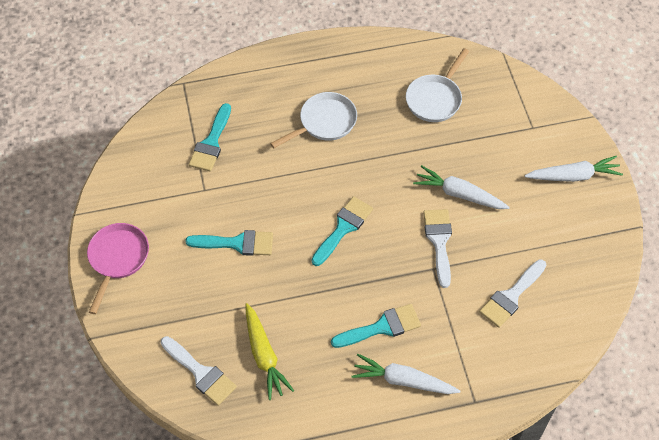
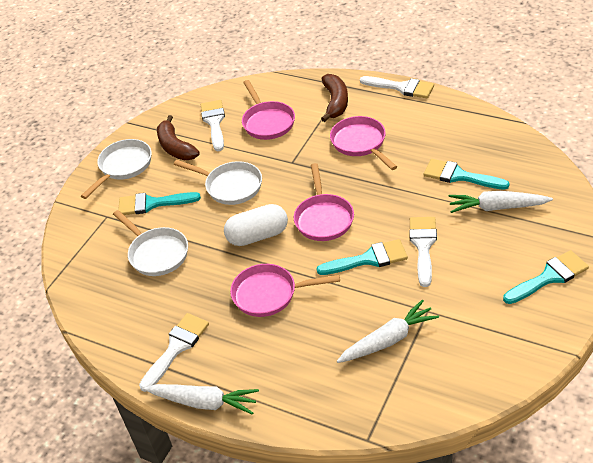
brown banana: 0 -> 2
pink pan: 1 -> 4
white brush: 3 -> 4
white capsule: 0 -> 1
white pan: 2 -> 3
yellow carrot: 1 -> 0

